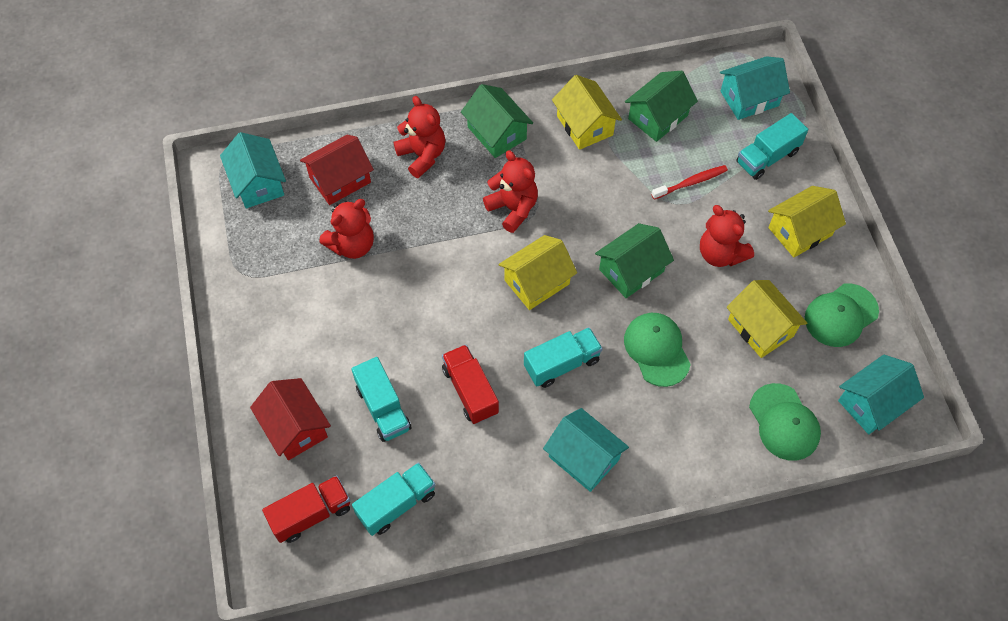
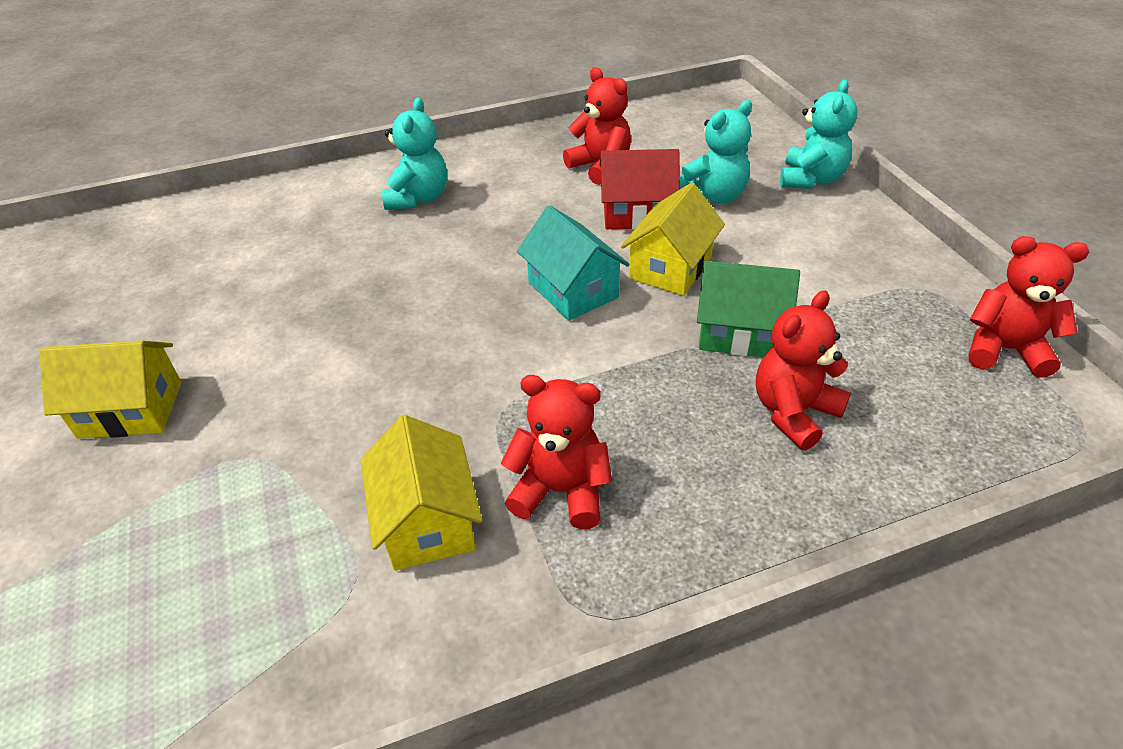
green cap: 3 -> 0
green house: 3 -> 1
red house: 2 -> 1
red toothbrush: 1 -> 0
red truck: 2 -> 0
turquoise house: 4 -> 1
turquoise teddy bear: 0 -> 3
turquoise truck: 4 -> 0
yellow house: 4 -> 3

